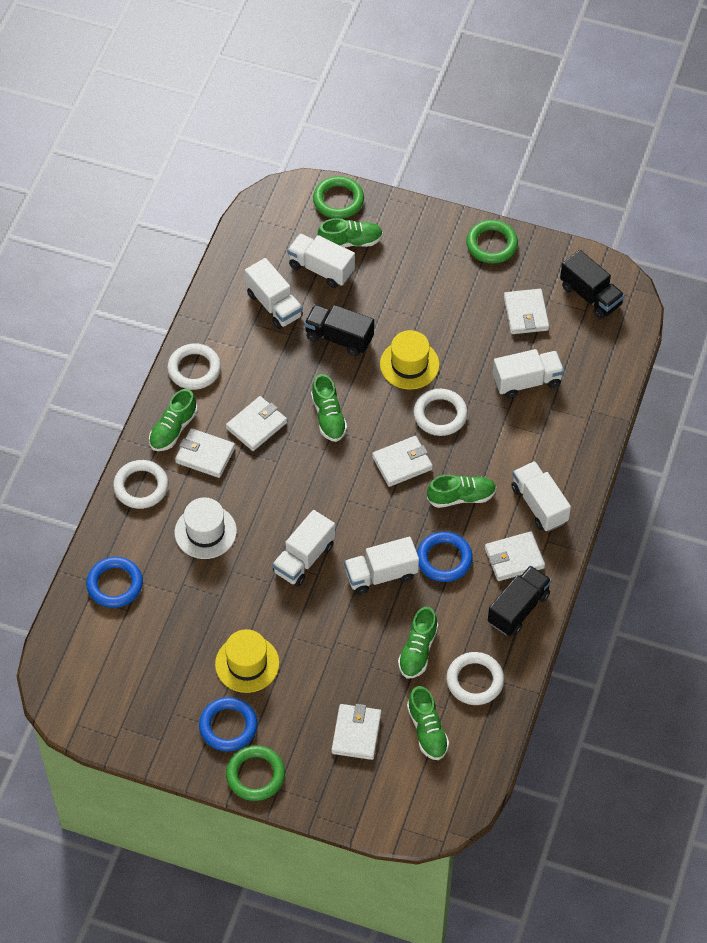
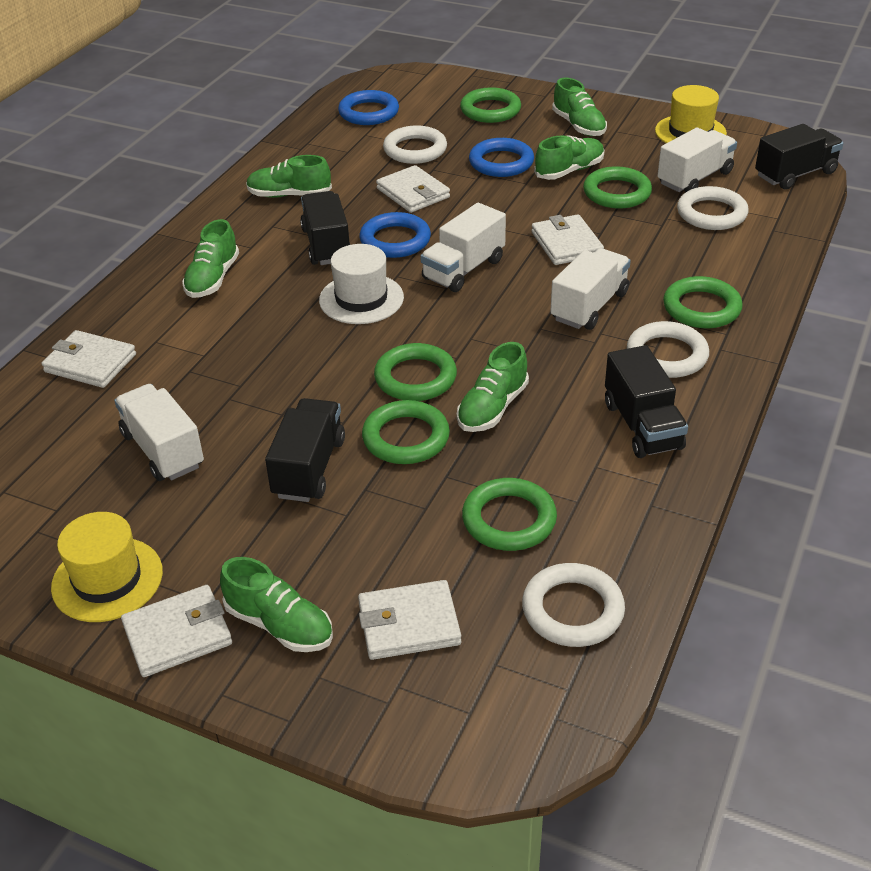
black truck: 3 -> 4
green ring: 3 -> 6
white truck: 6 -> 4
white wallet: 6 -> 5

